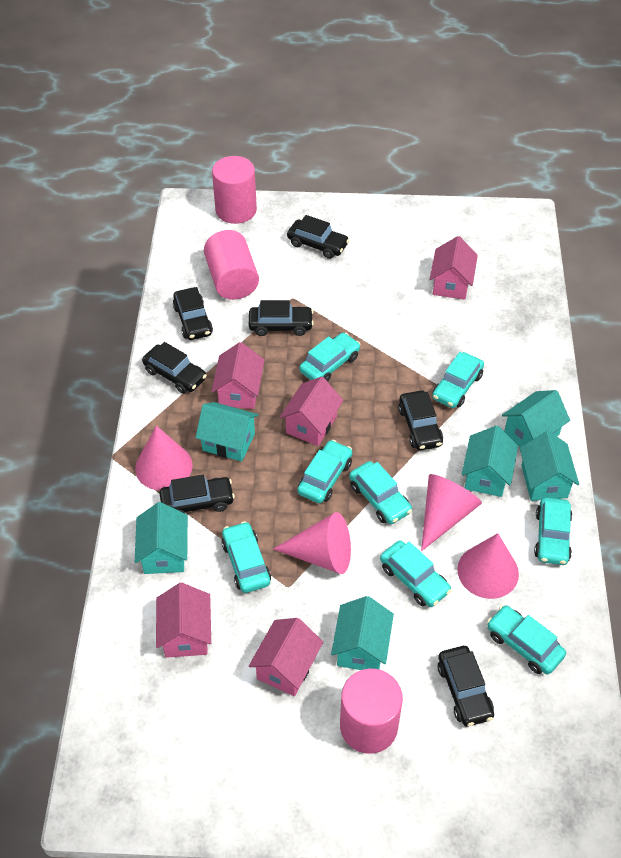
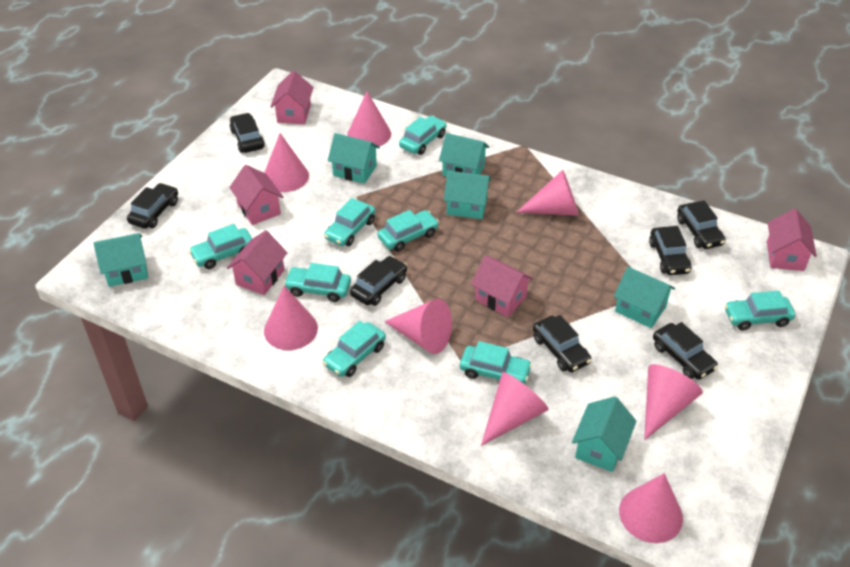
pink cone: 4 -> 8
pink cylinder: 3 -> 0

